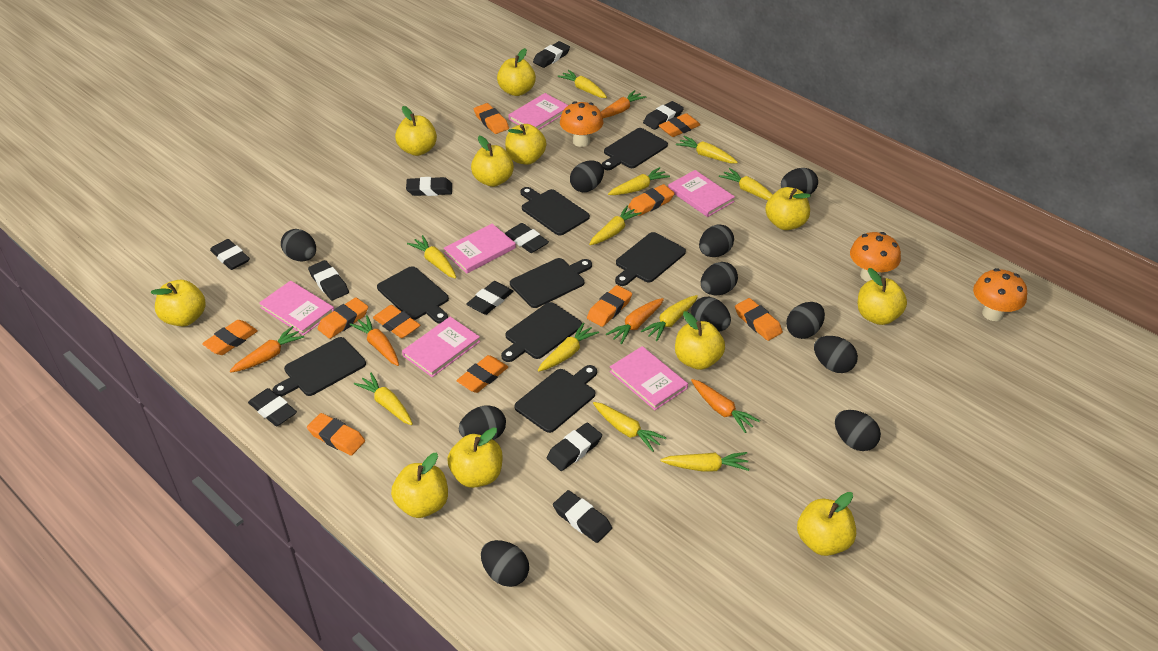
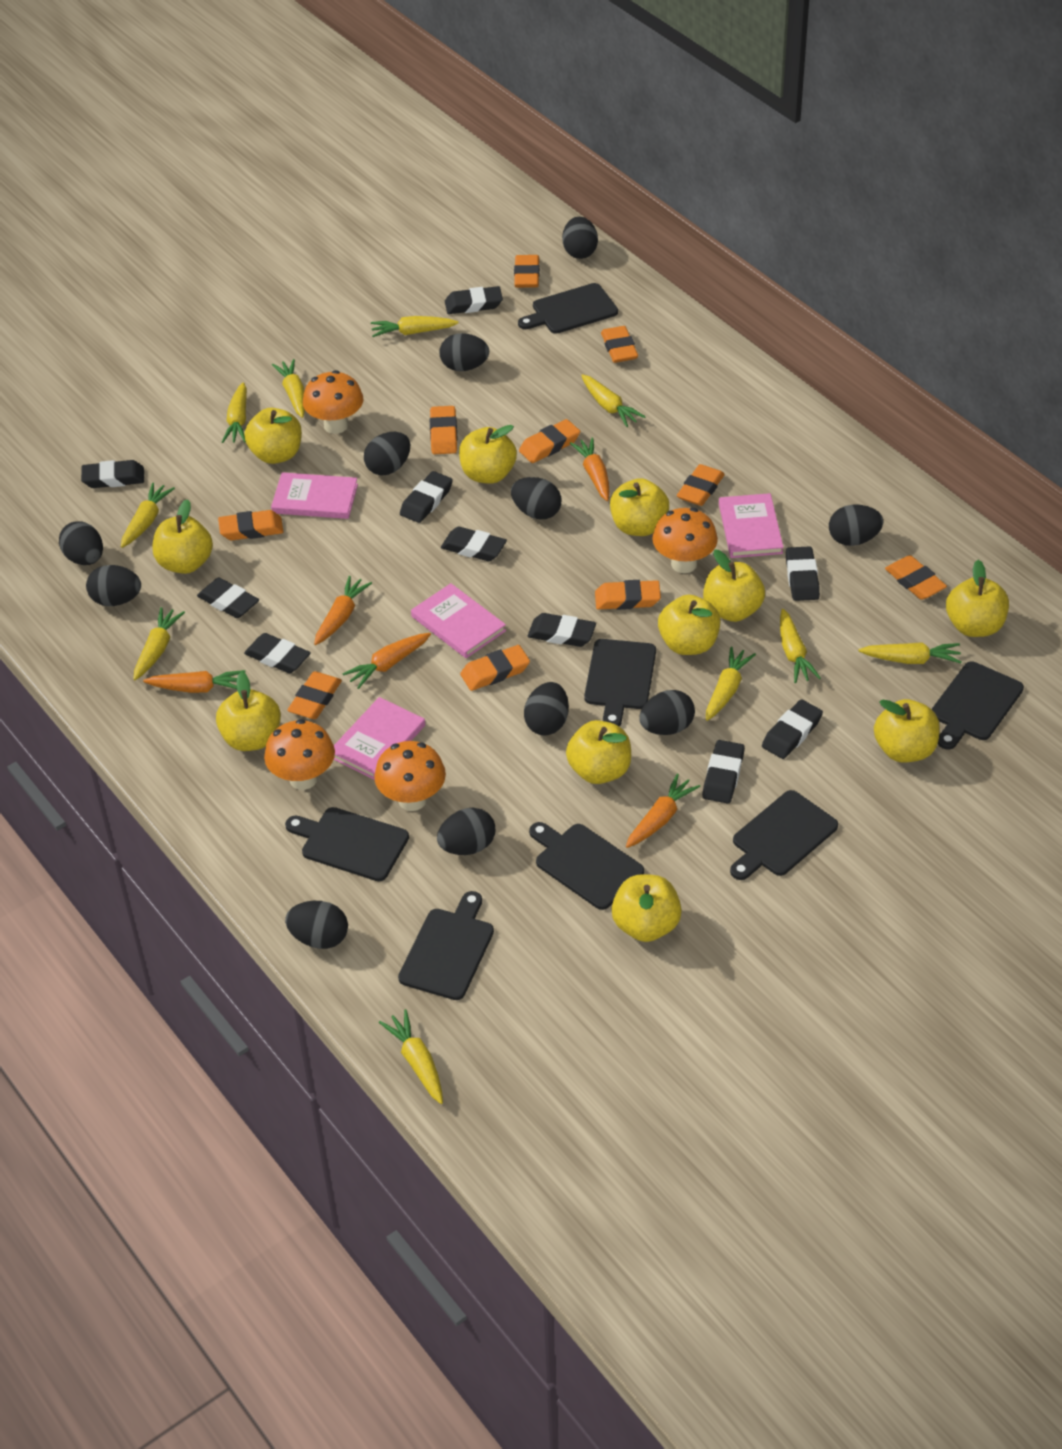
black cutting board: 8 -> 7
orange mushroom: 3 -> 4
pink book: 6 -> 4
yellow carrot: 11 -> 10

